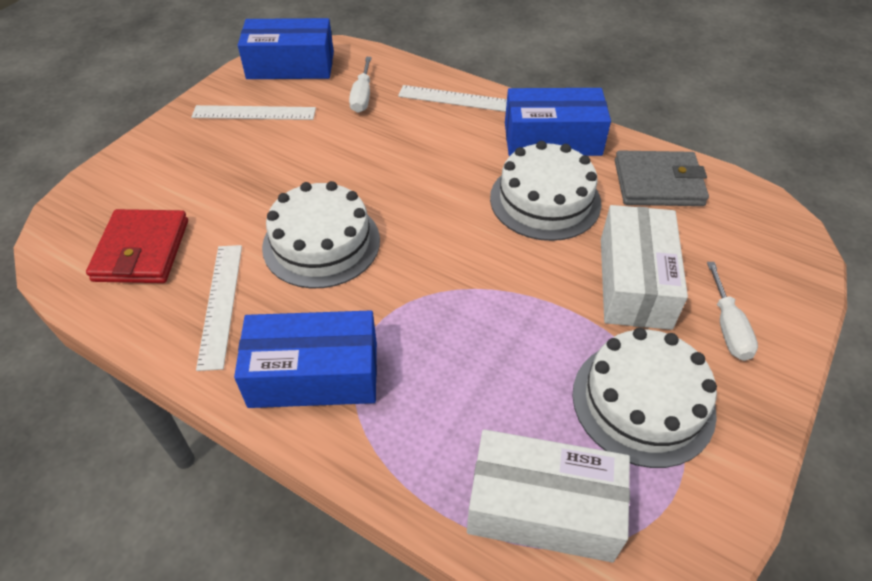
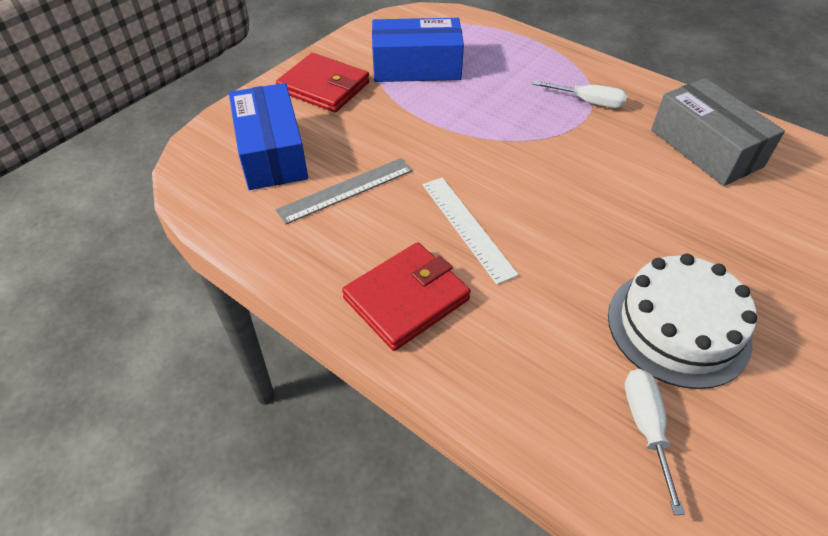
blue box: 3 -> 2
grey box: 0 -> 1
grey ruler: 0 -> 1
grey wallet: 1 -> 0
red wallet: 1 -> 2
white box: 2 -> 0
white cake: 3 -> 1
white ruler: 3 -> 1

